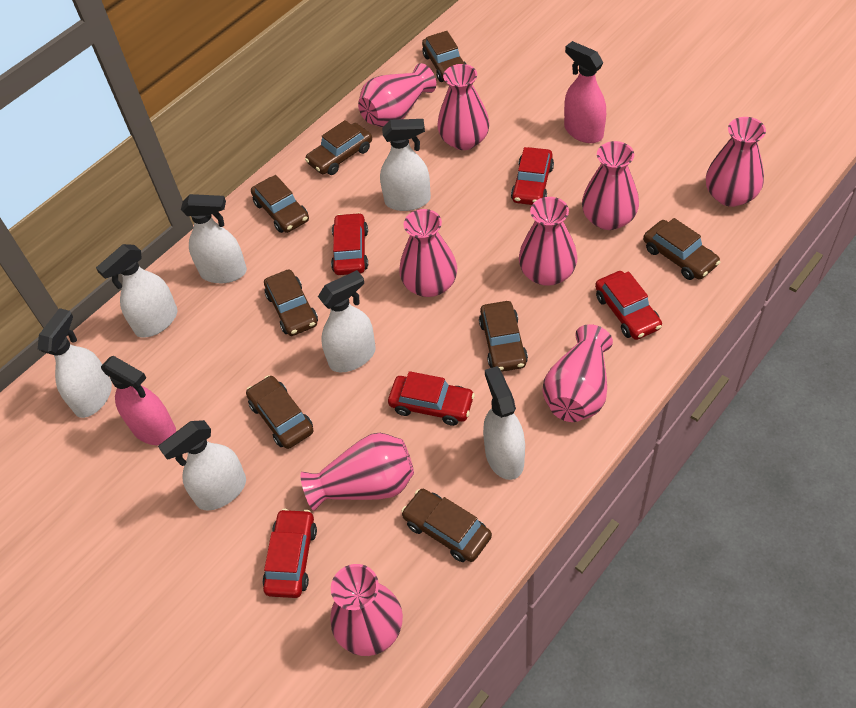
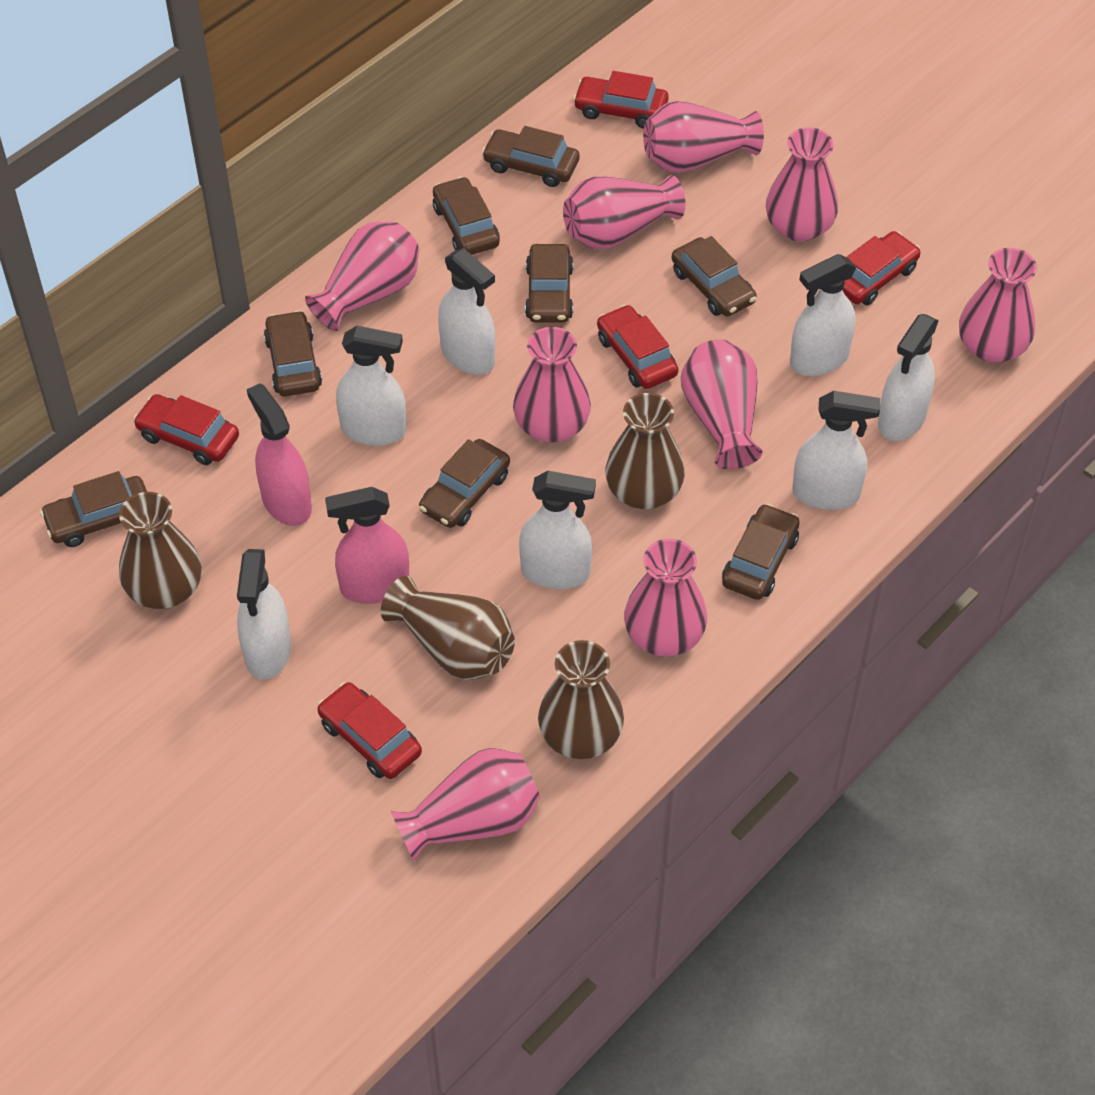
brown vase: 0 -> 4

